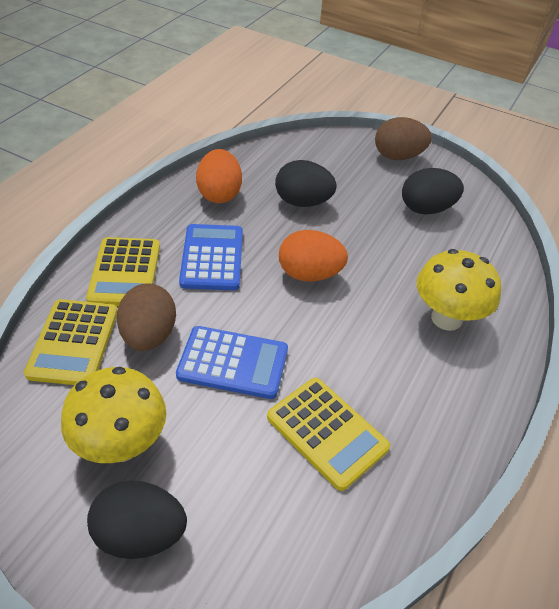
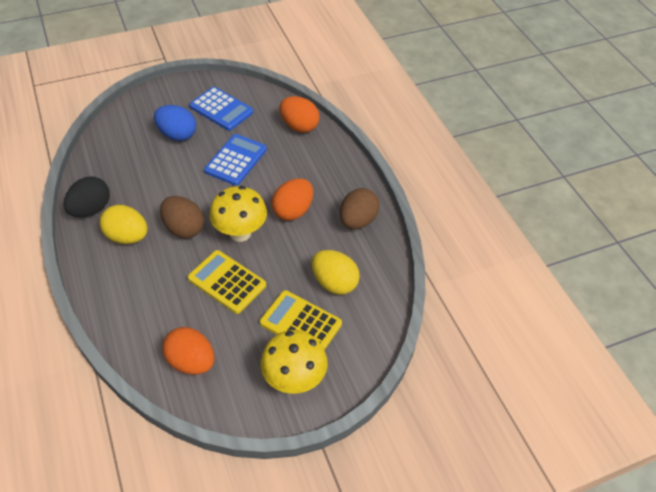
black egg: 3 -> 1
blue egg: 0 -> 1
orange egg: 2 -> 3
yellow calculator: 3 -> 2
yellow egg: 0 -> 2

